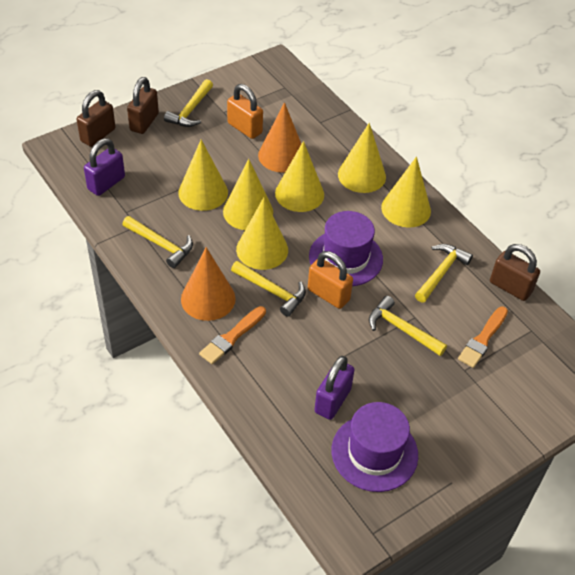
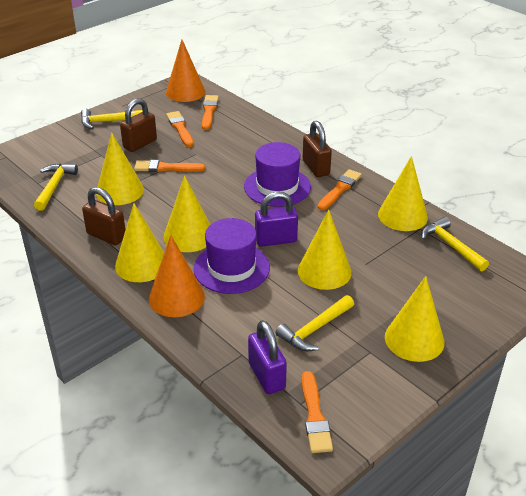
orange brush: 2 -> 5
orange padlock: 2 -> 0
yellow hammer: 5 -> 4

